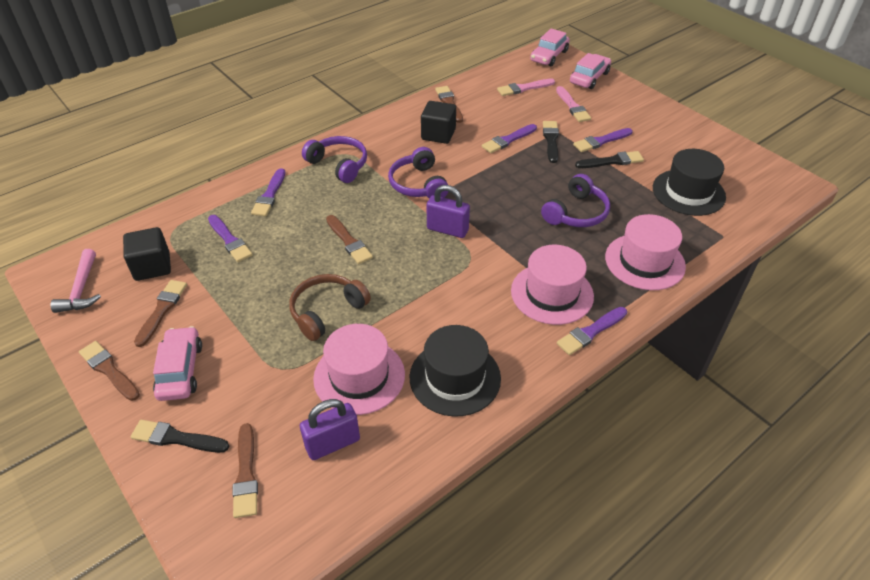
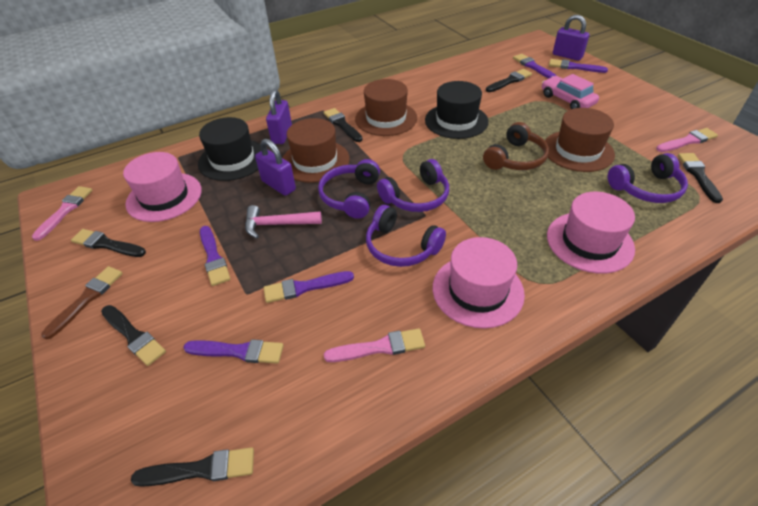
black brush: 3 -> 6
black cube: 2 -> 0
brown brush: 5 -> 1
brown hat: 0 -> 3
pink brush: 2 -> 3
pink car: 3 -> 1
purple headphones: 3 -> 4
purple padlock: 2 -> 3

